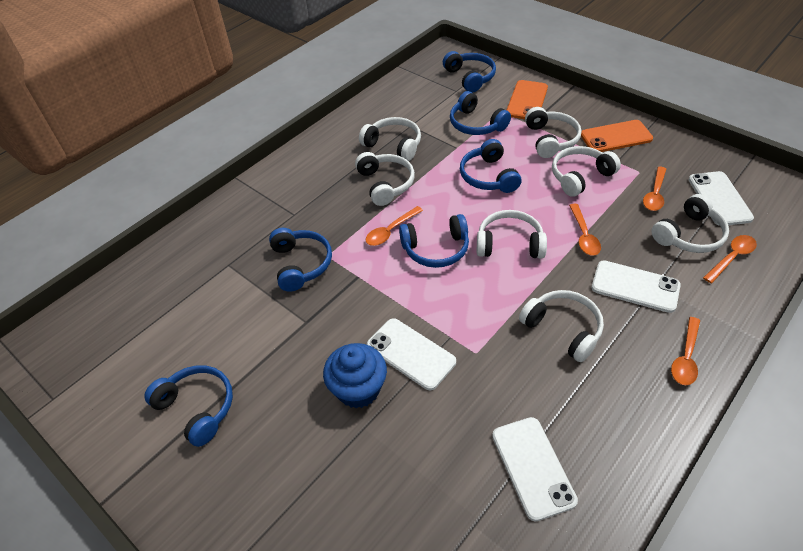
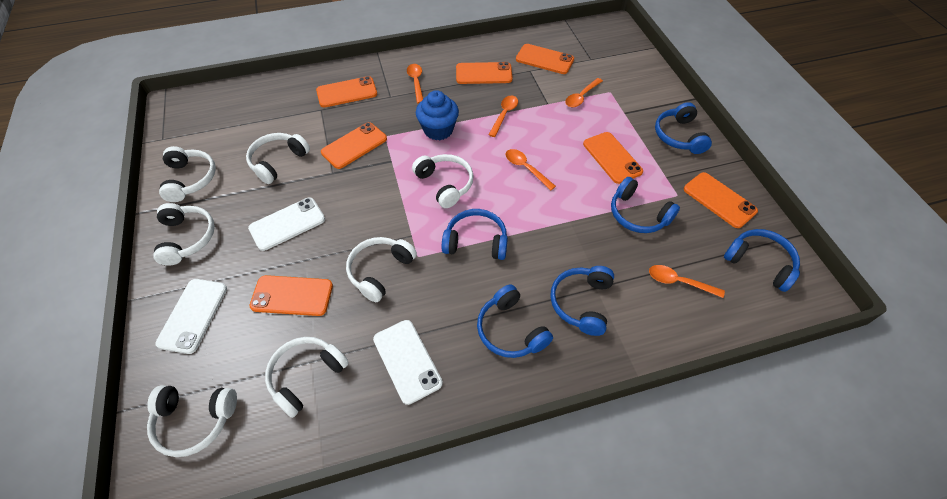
orange phone: 2 -> 7
white phone: 4 -> 3

